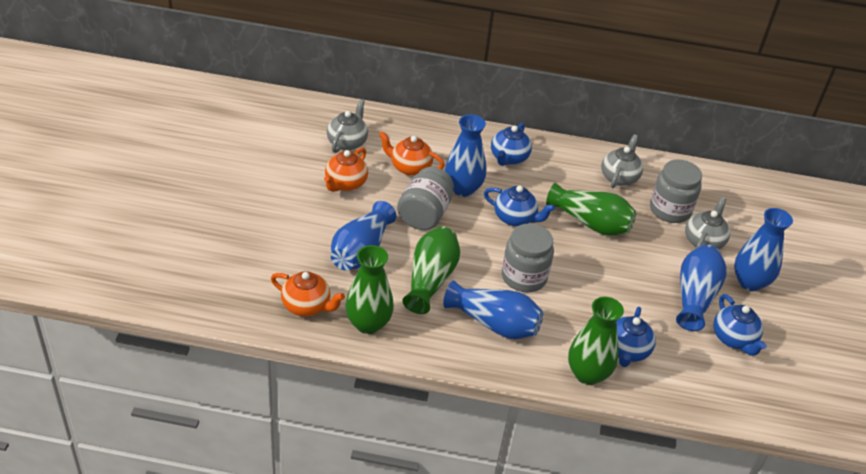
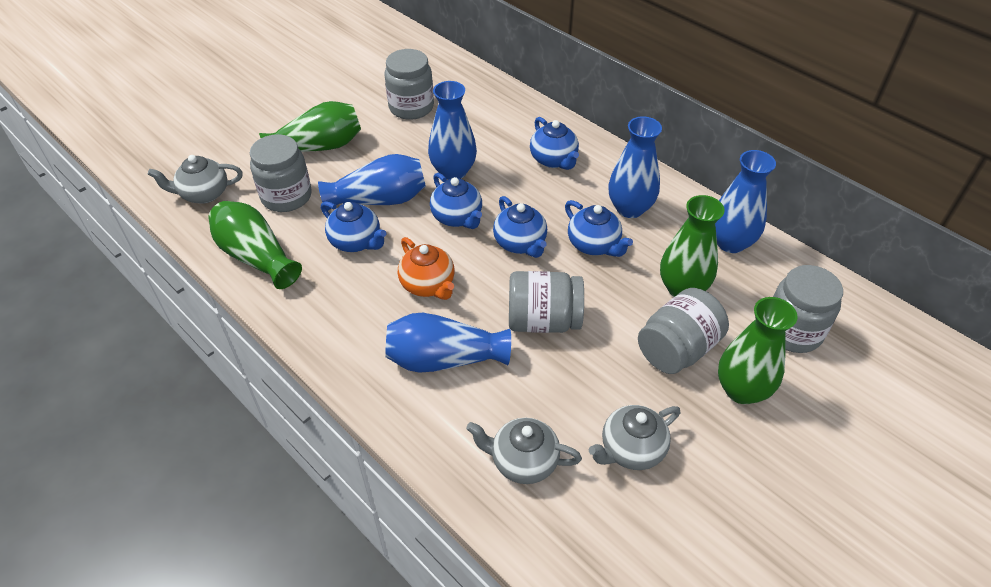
blue teapot: 4 -> 5
grey jar: 3 -> 5
orange teapot: 3 -> 1

